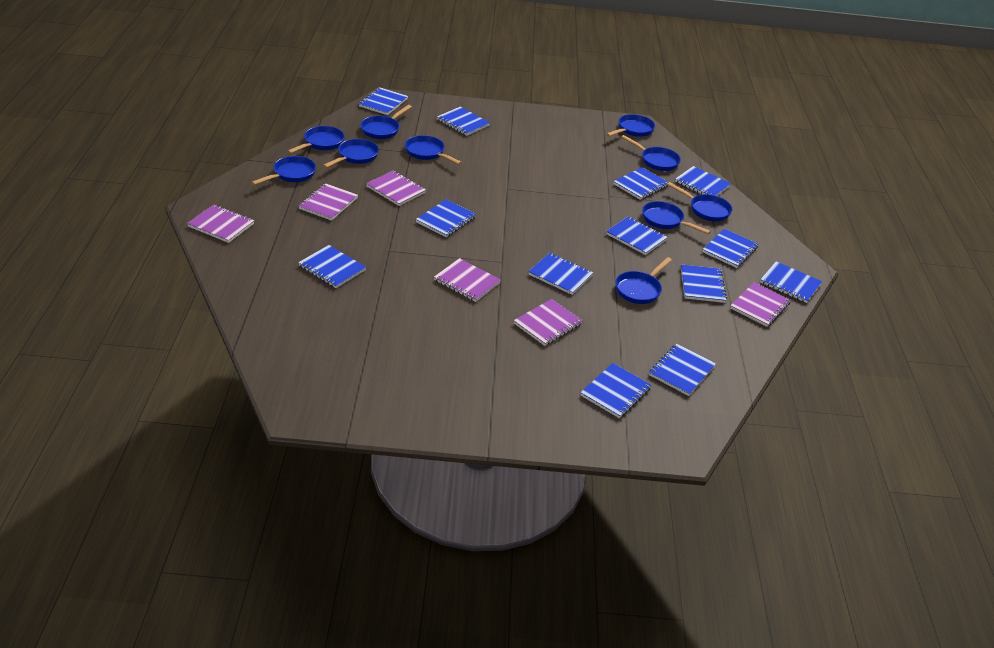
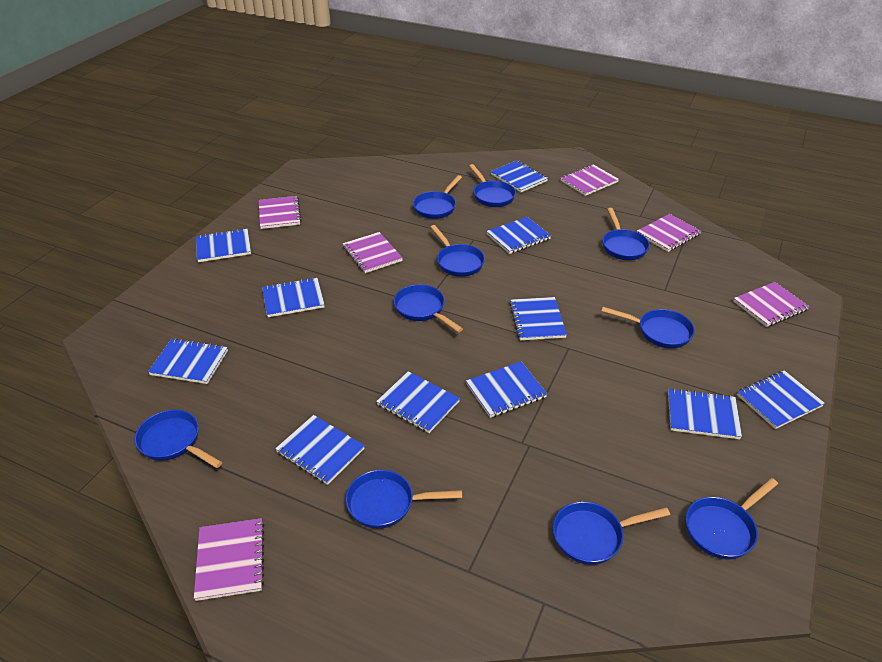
blue notebook: 13 -> 11

